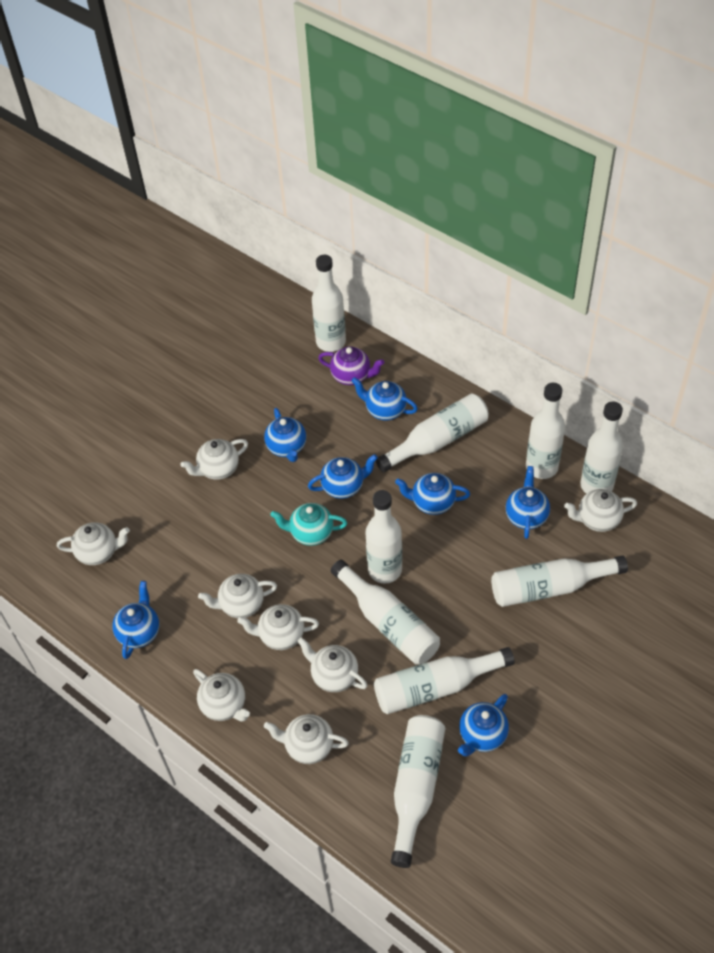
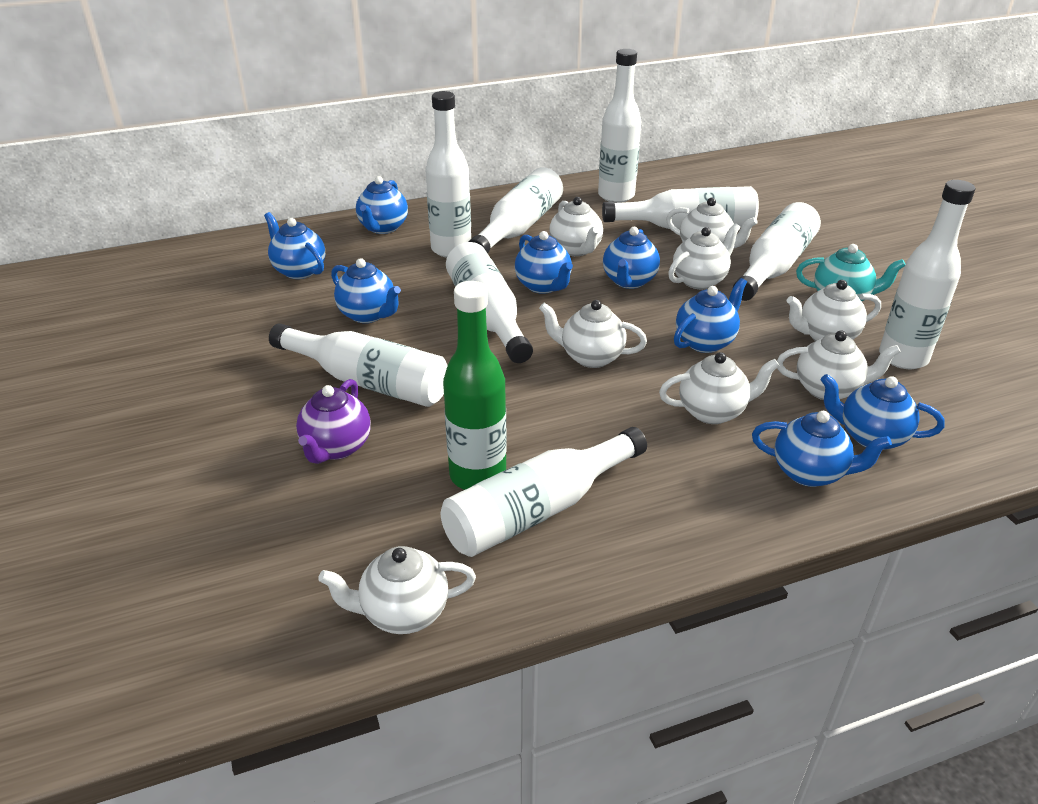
blue teapot: 7 -> 8
green bottle: 0 -> 1

